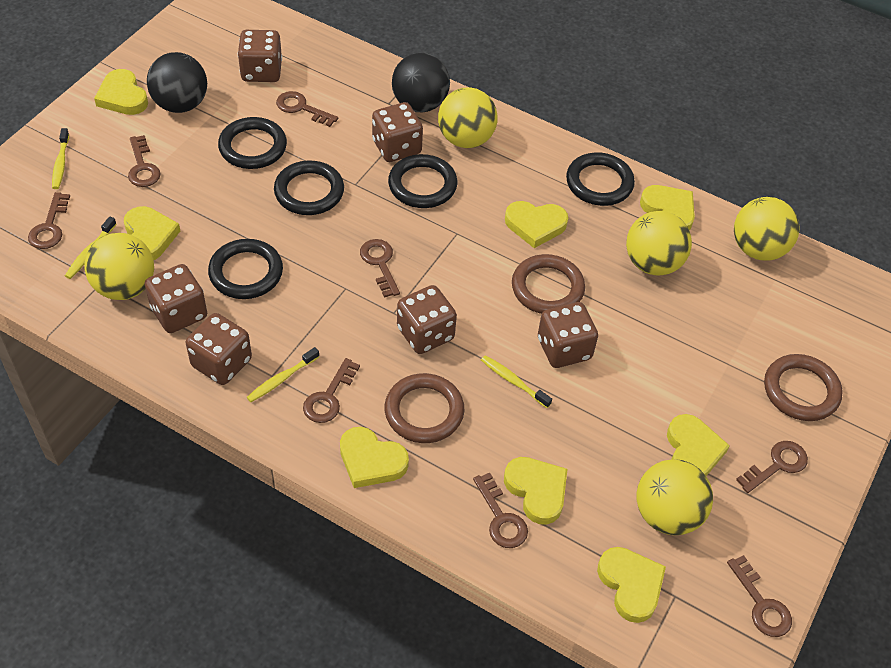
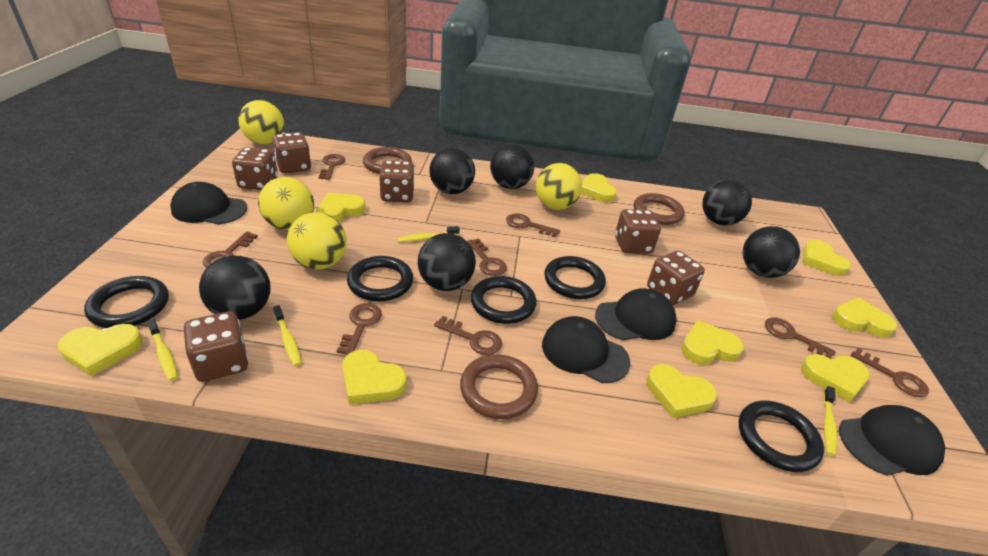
black ball: 2 -> 6
black cap: 0 -> 4
yellow ball: 5 -> 4
yellow heart: 8 -> 9

